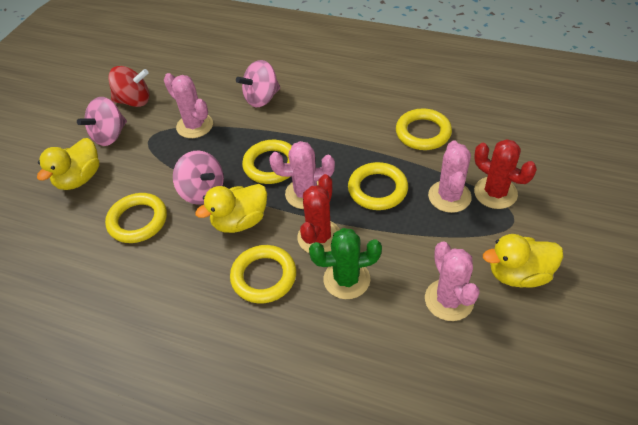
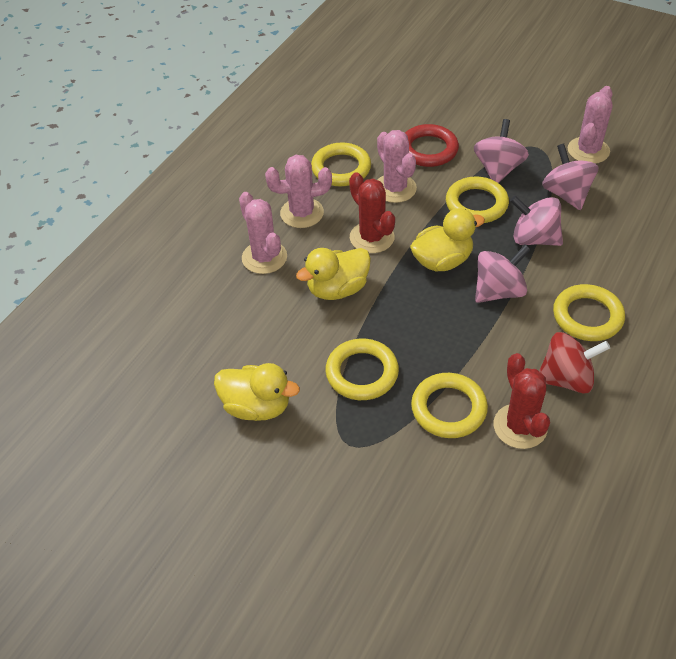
green cactus: 1 -> 0
pink spinning top: 3 -> 4
red ring: 0 -> 1

